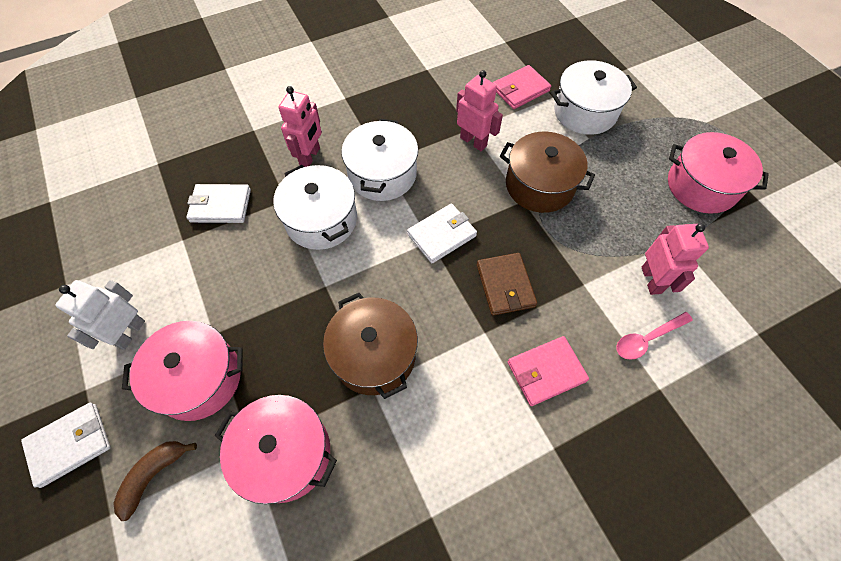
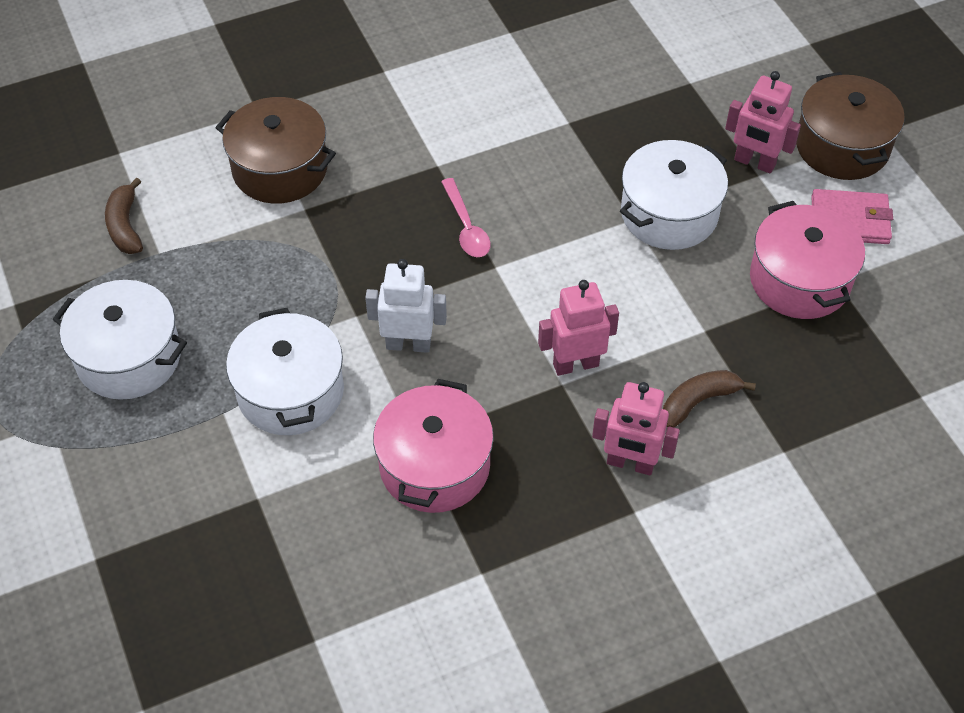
brown banana: 1 -> 2
brown wallet: 1 -> 0
pink pot: 3 -> 2
pink wallet: 2 -> 1
white wallet: 3 -> 0

